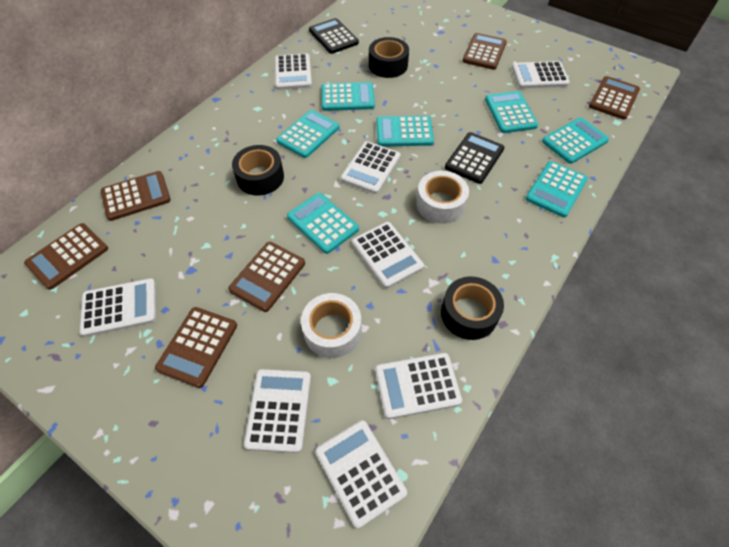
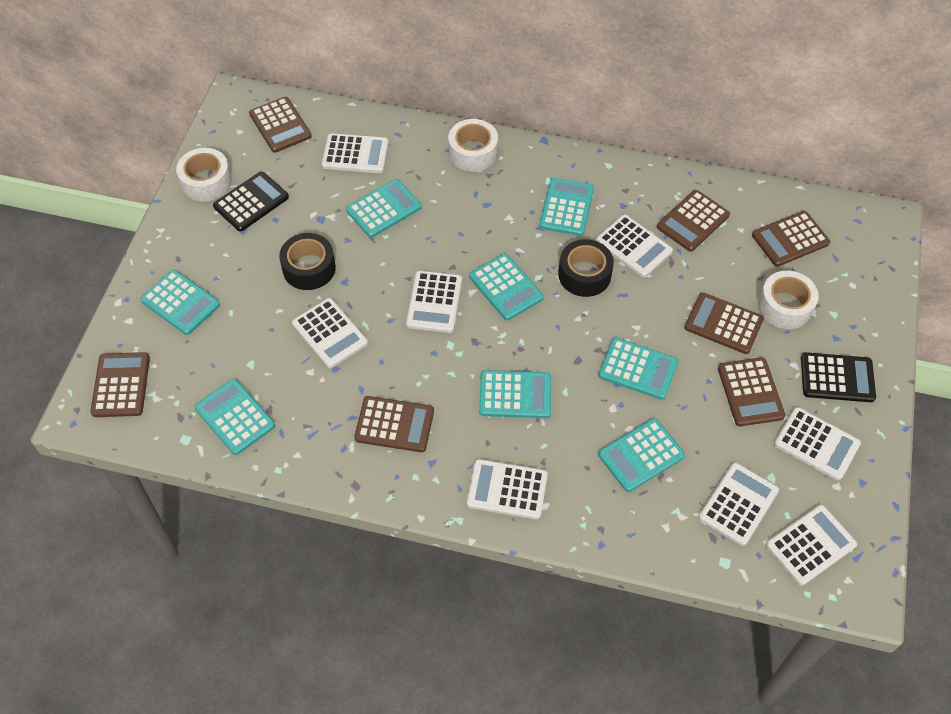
black tape: 3 -> 2
brown calculator: 6 -> 7
turquoise calculator: 7 -> 8
white tape: 2 -> 3

